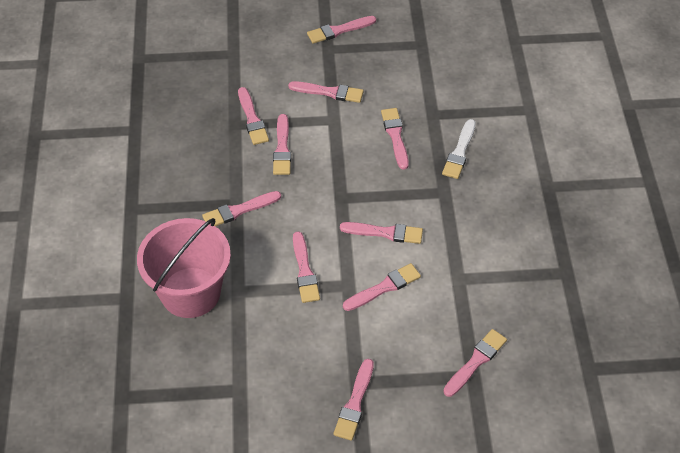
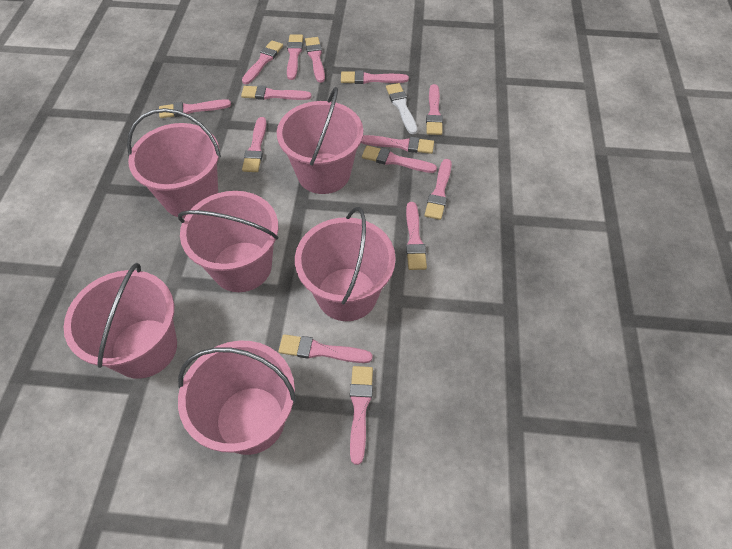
pink brush: 11 -> 14
pink bucket: 1 -> 6

